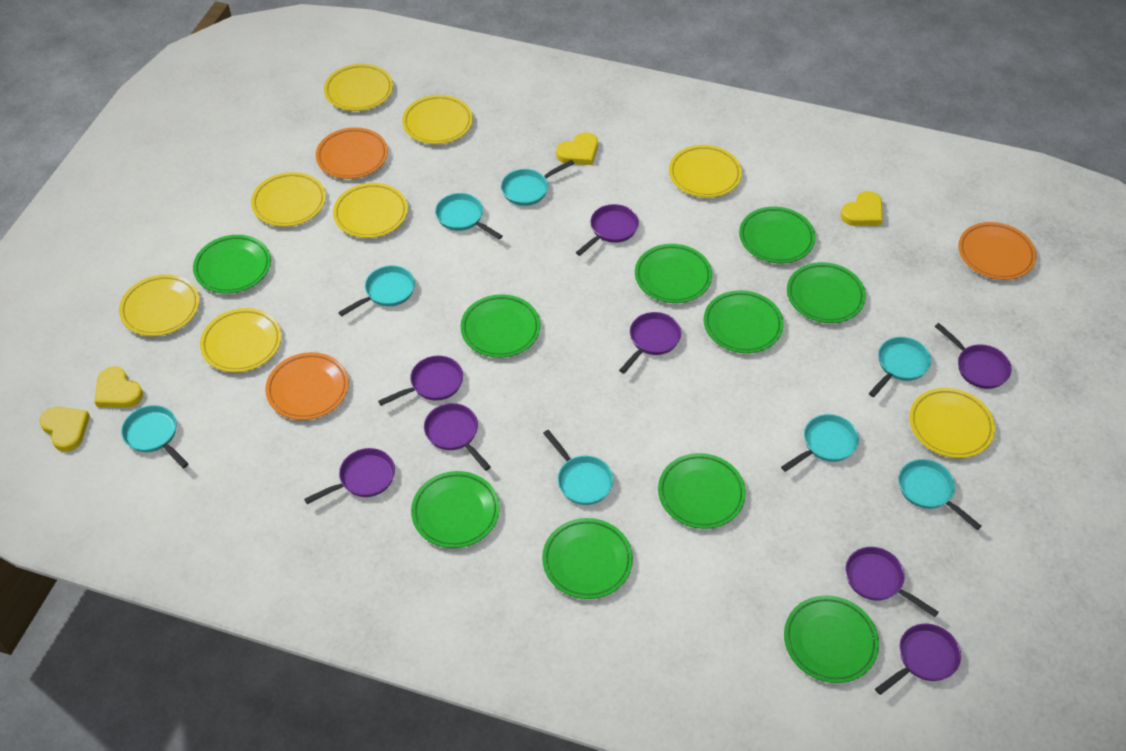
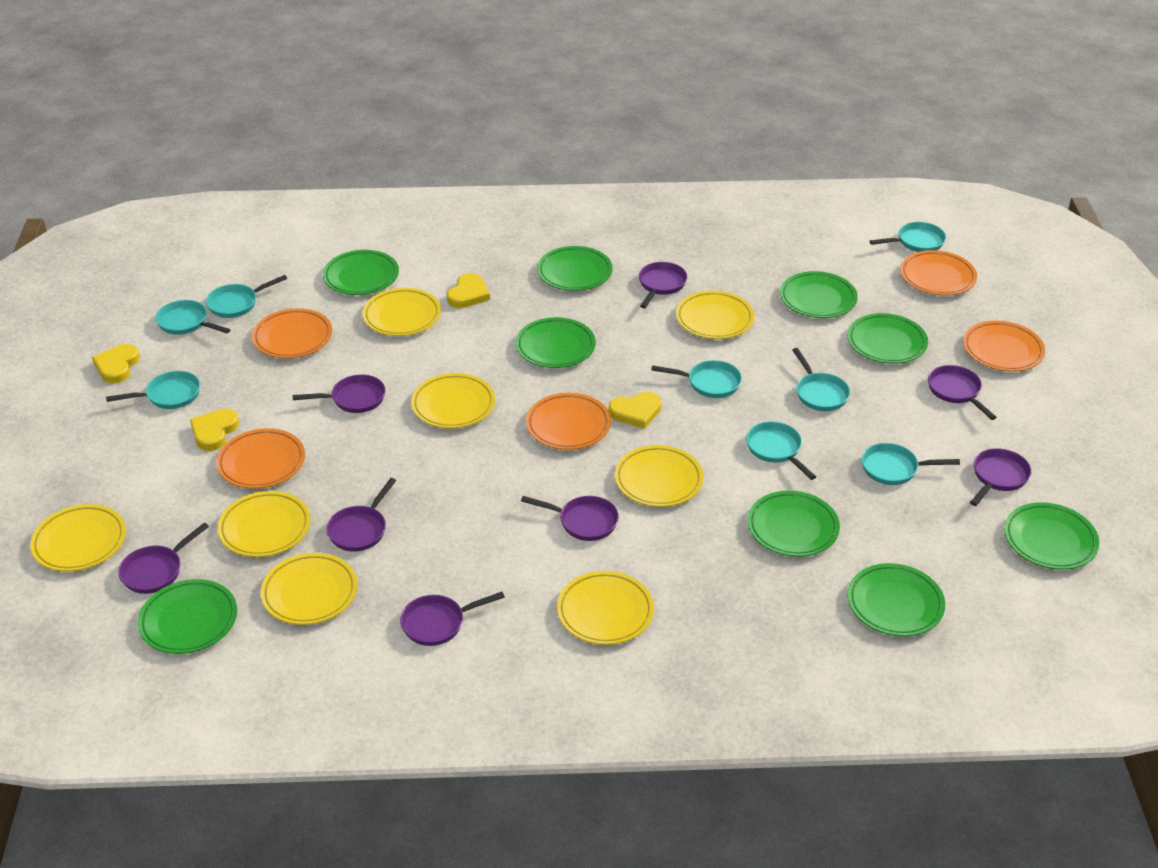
green plate: 10 -> 9
orange plate: 3 -> 5

